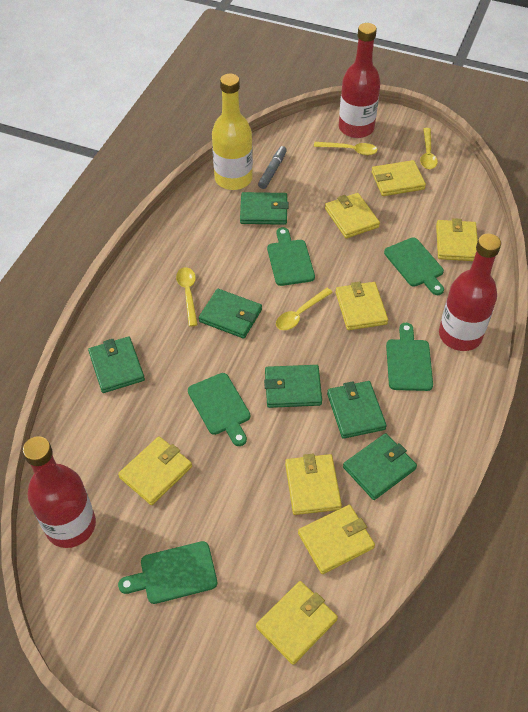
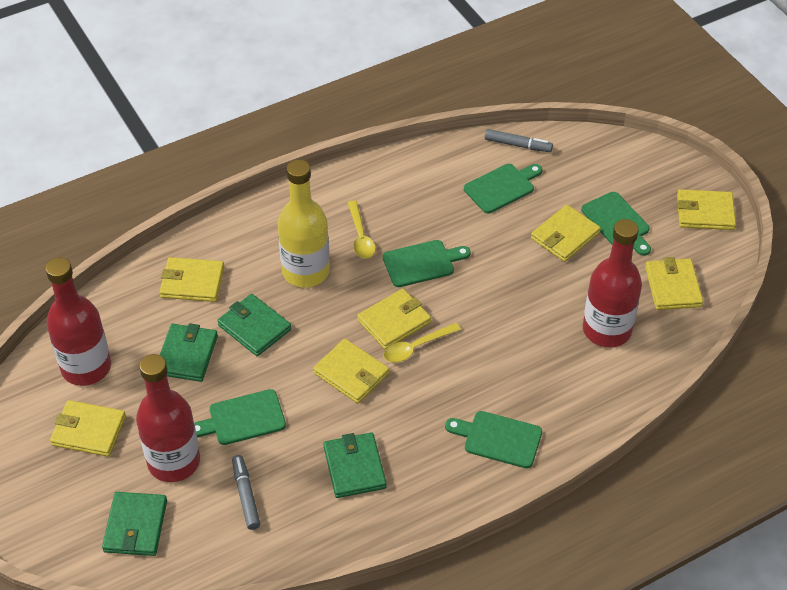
green wallet: 6 -> 4
grey marker: 1 -> 2
yellow spoon: 4 -> 2
yellow wallet: 8 -> 7

